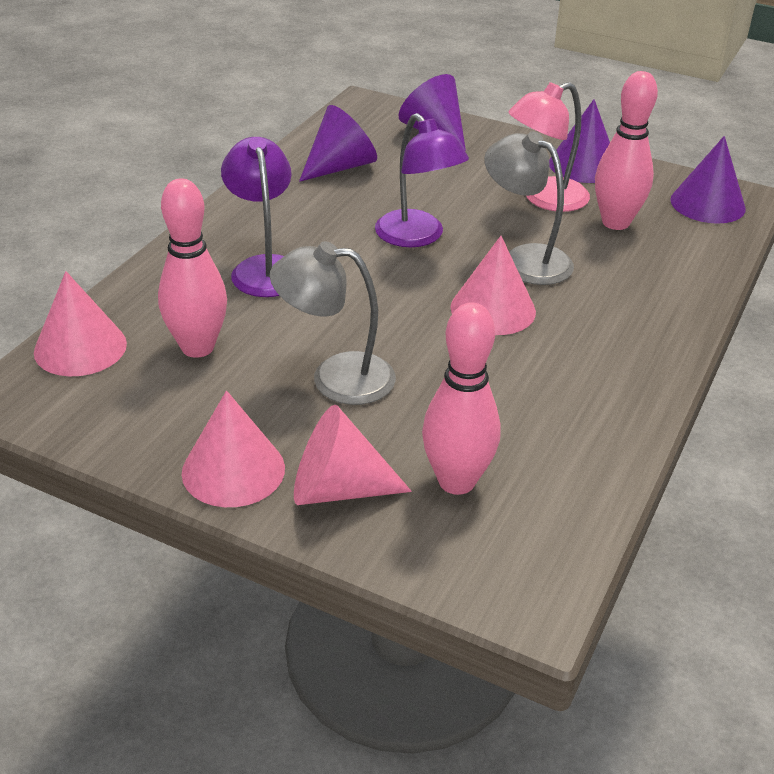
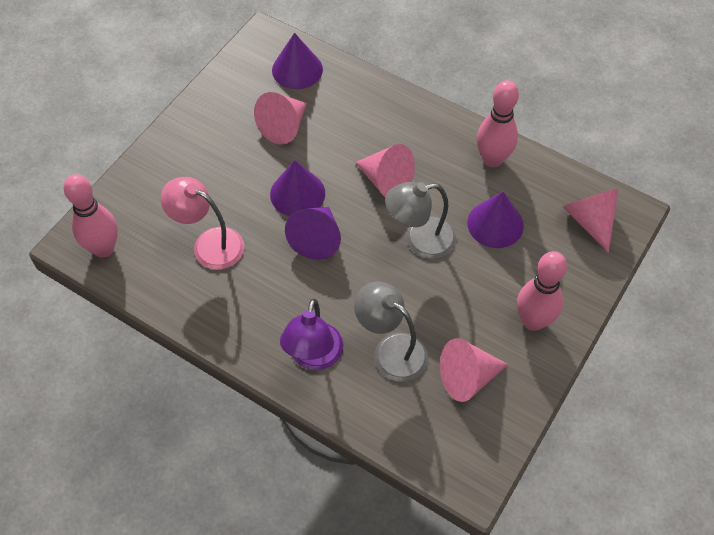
purple lamp: 2 -> 1

